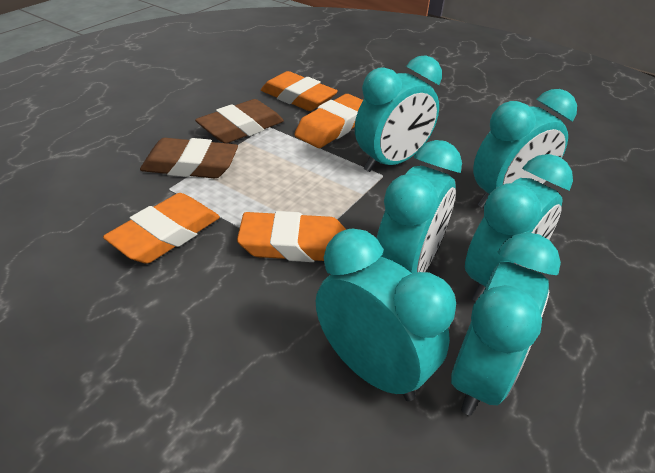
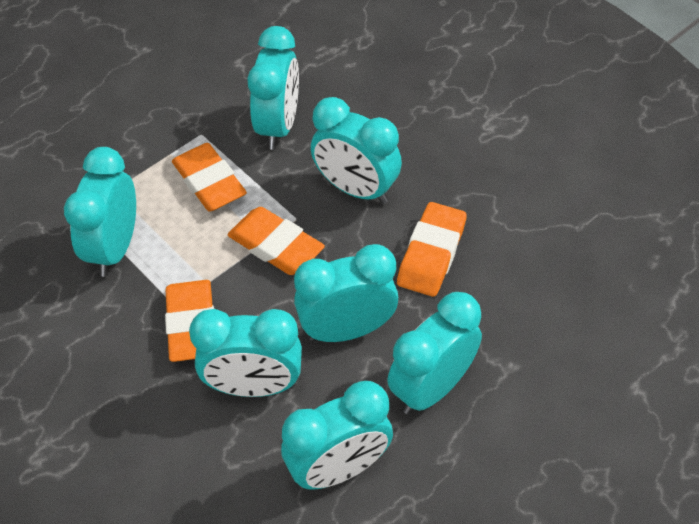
brown eraser: 2 -> 0
turquoise clock: 6 -> 7

